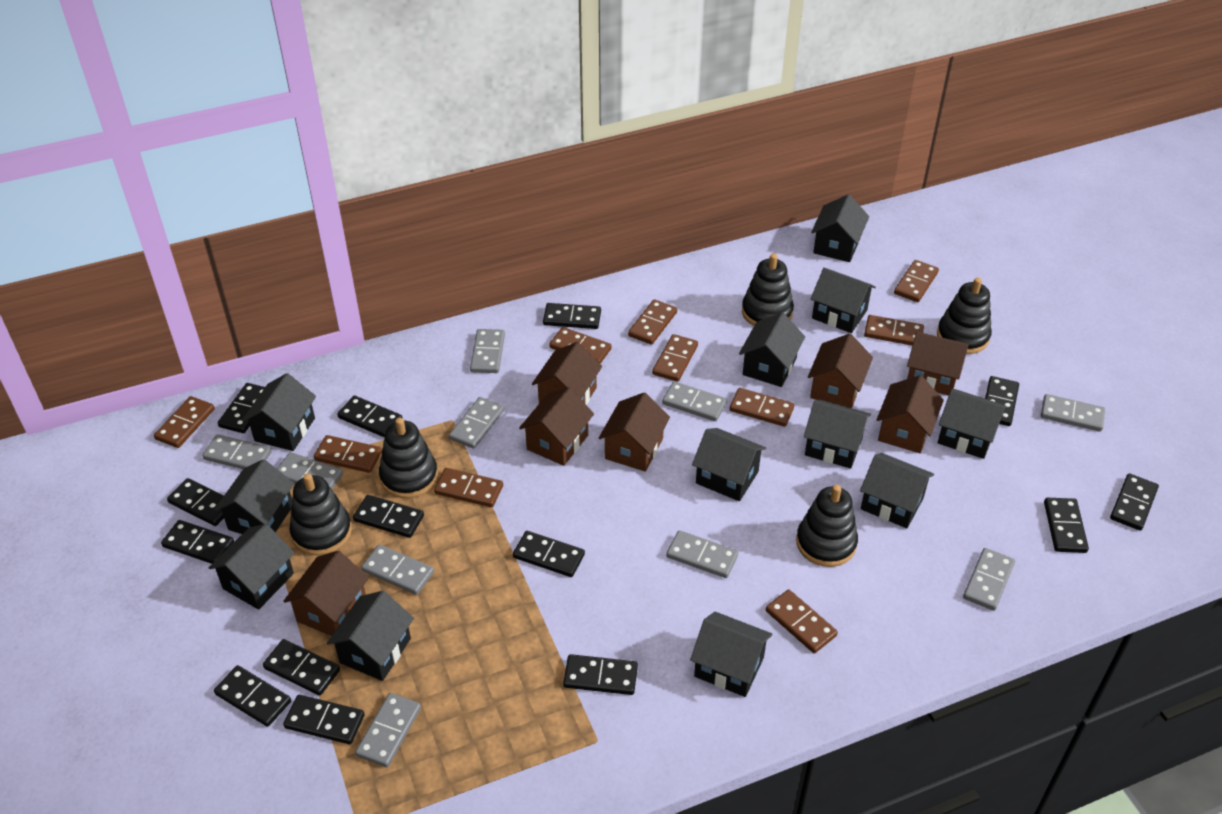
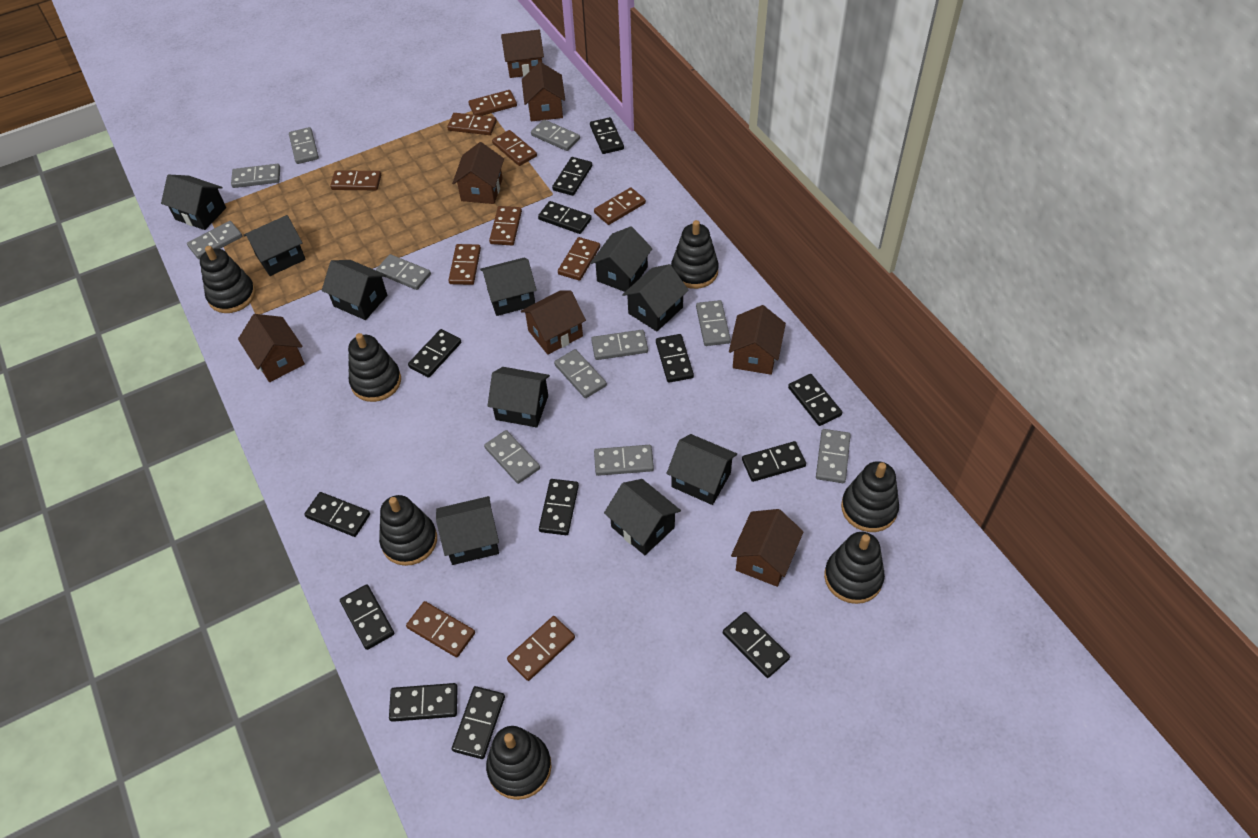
black domino: 14 -> 13
black house: 12 -> 10
black stacking toy: 5 -> 7
grey domino: 10 -> 11

